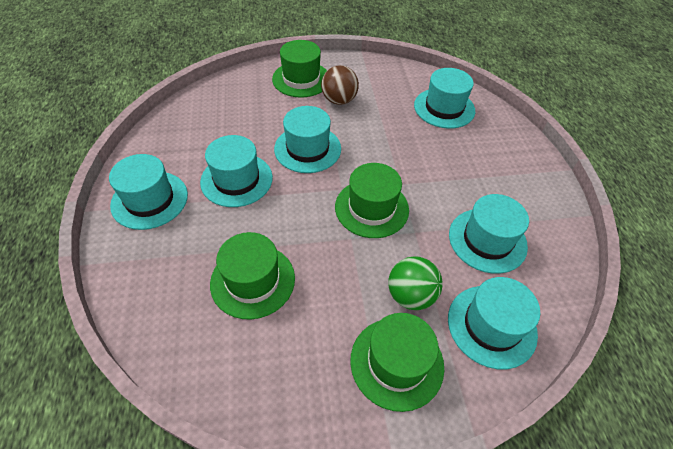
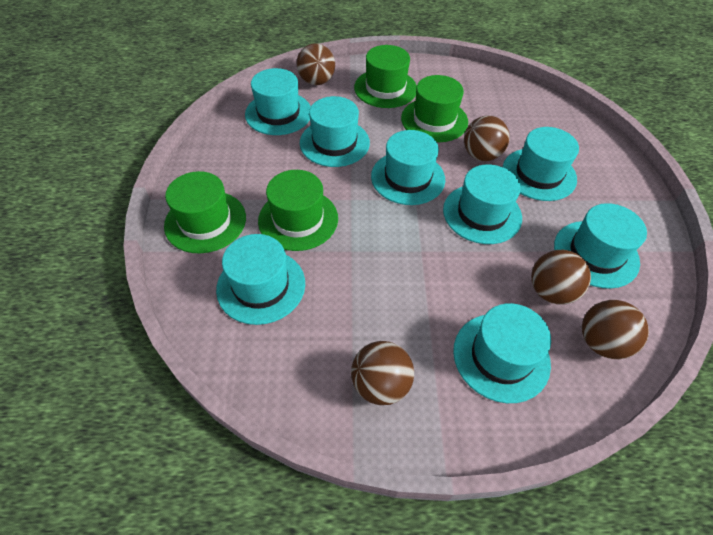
brown ball: 1 -> 5
green ball: 1 -> 0
turquoise hat: 6 -> 8

